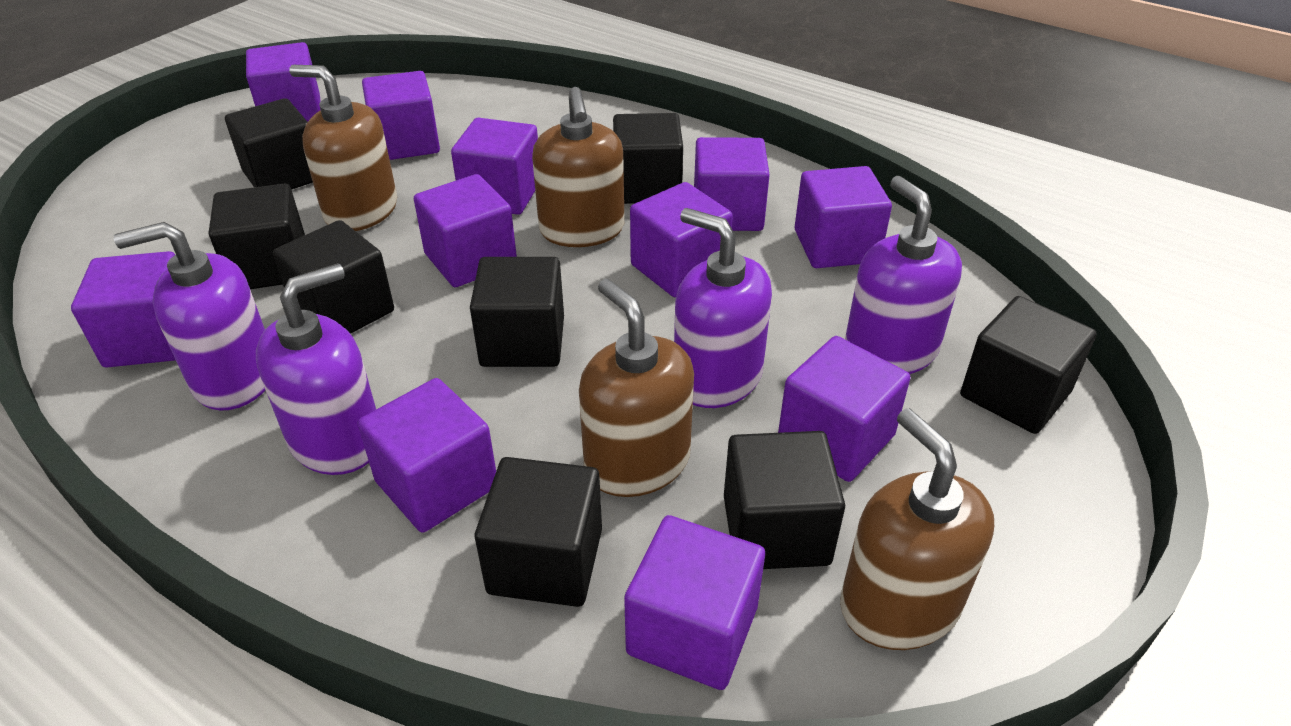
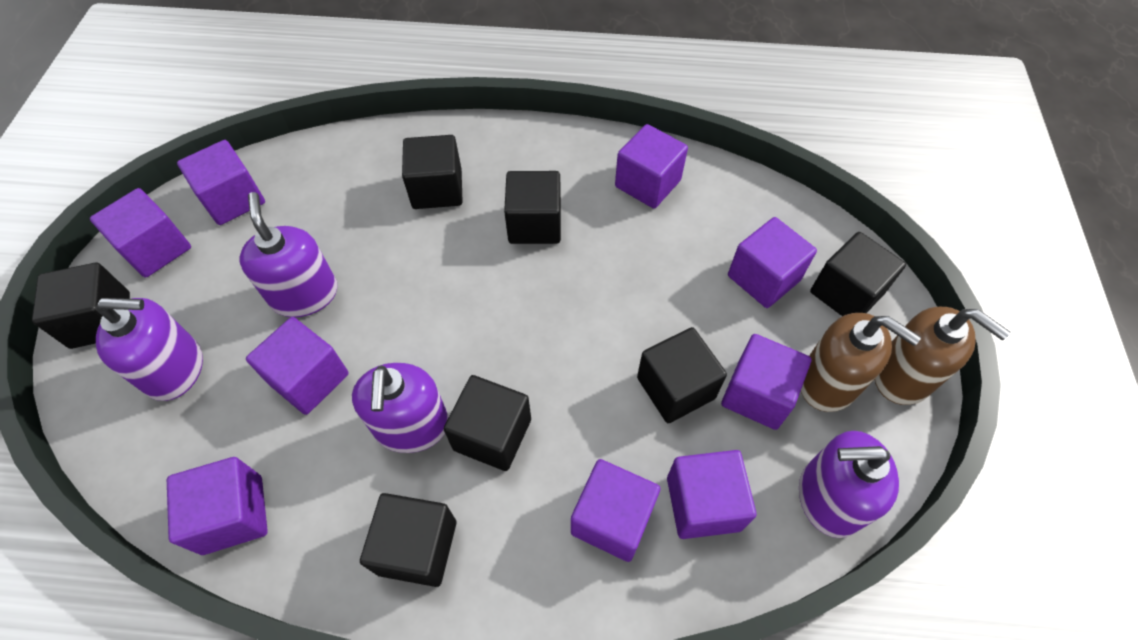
black cube: 8 -> 7
brown soap dispenser: 4 -> 2
purple cube: 11 -> 9

